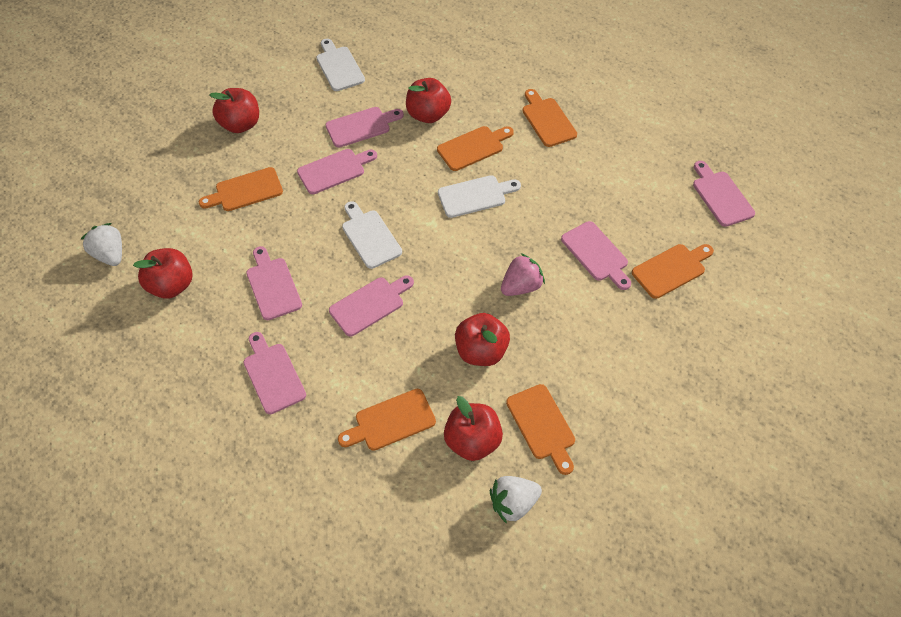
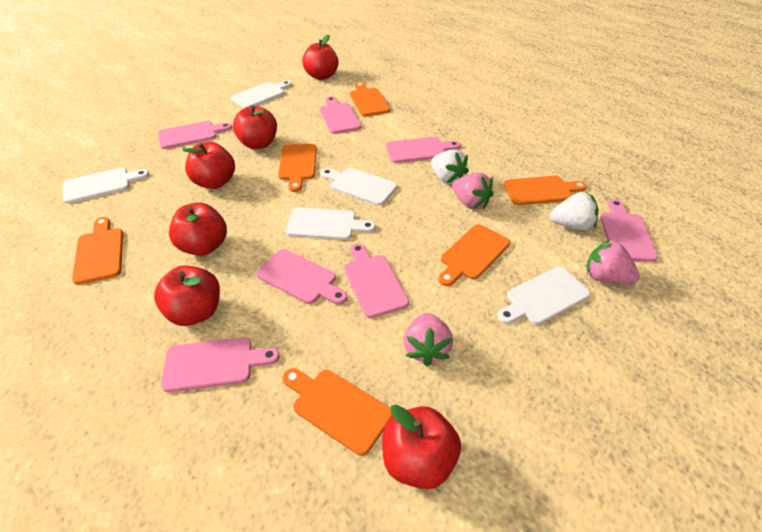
pink strawberry: 1 -> 3
red apple: 5 -> 6
white cutting board: 3 -> 5

